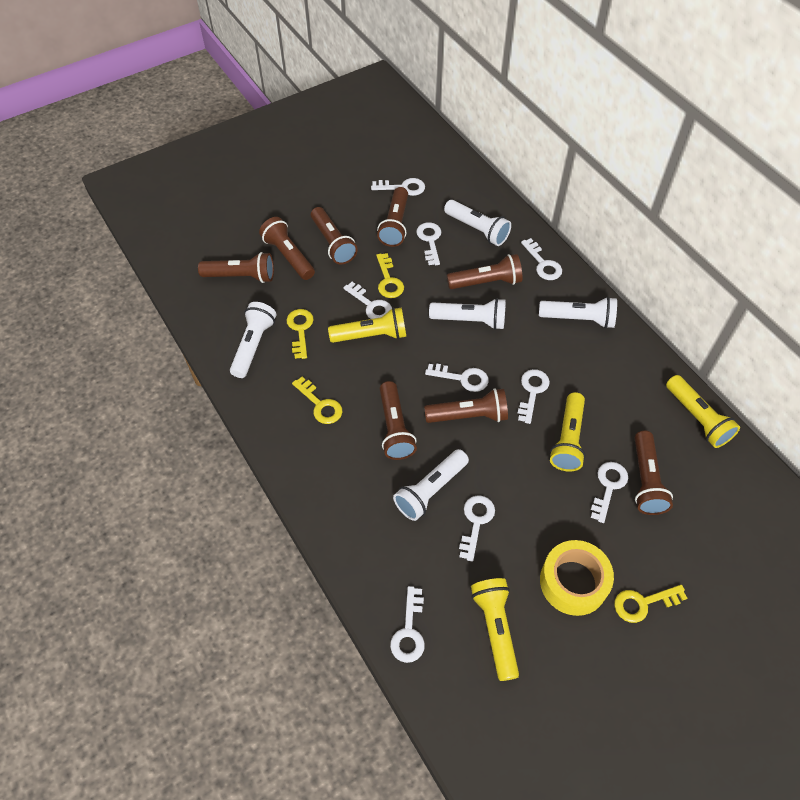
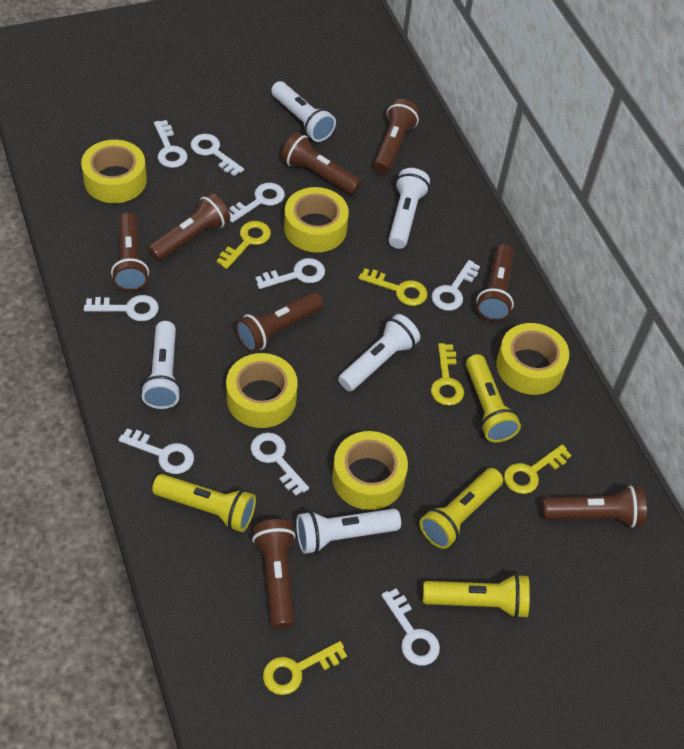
yellow key: 4 -> 5
yellow tape: 1 -> 5

